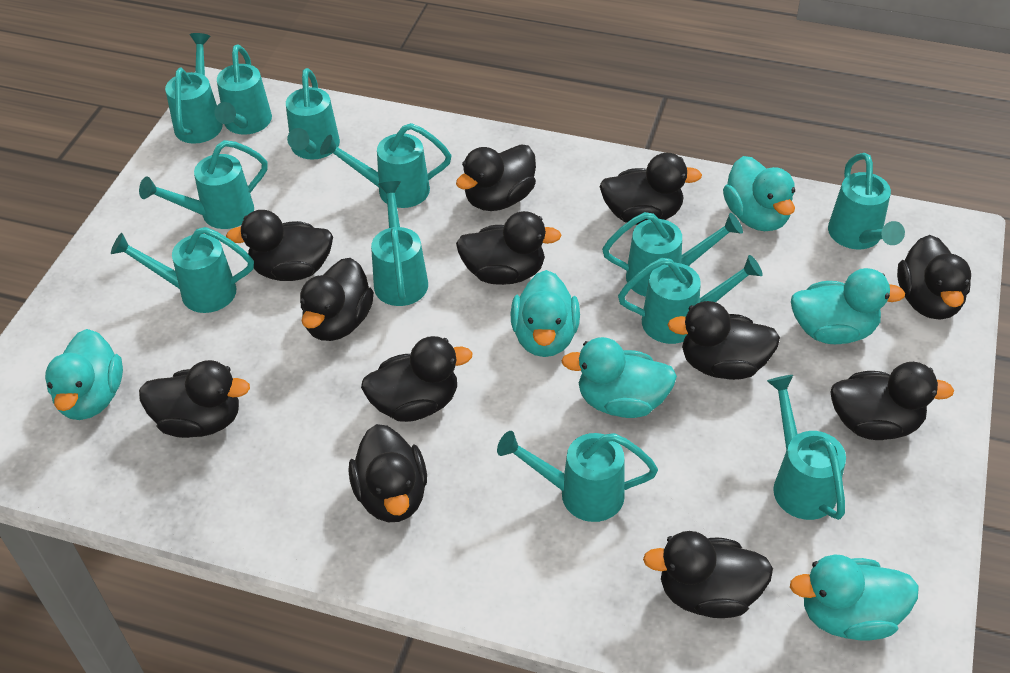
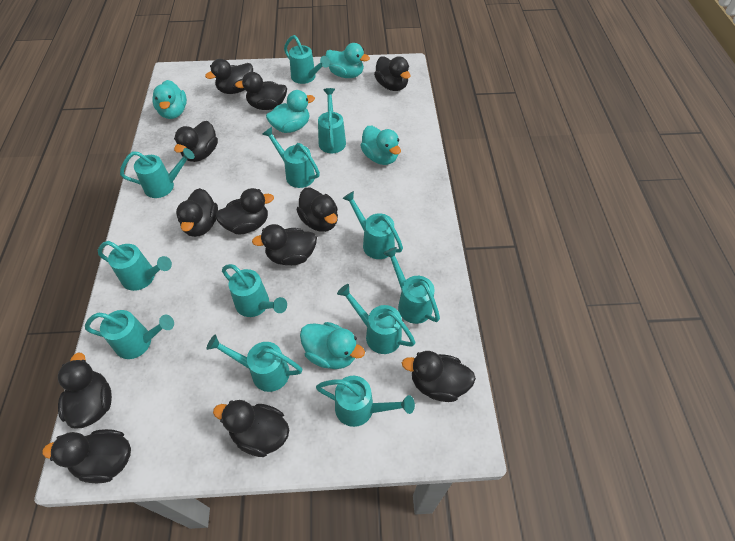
turquoise duck: 6 -> 5

